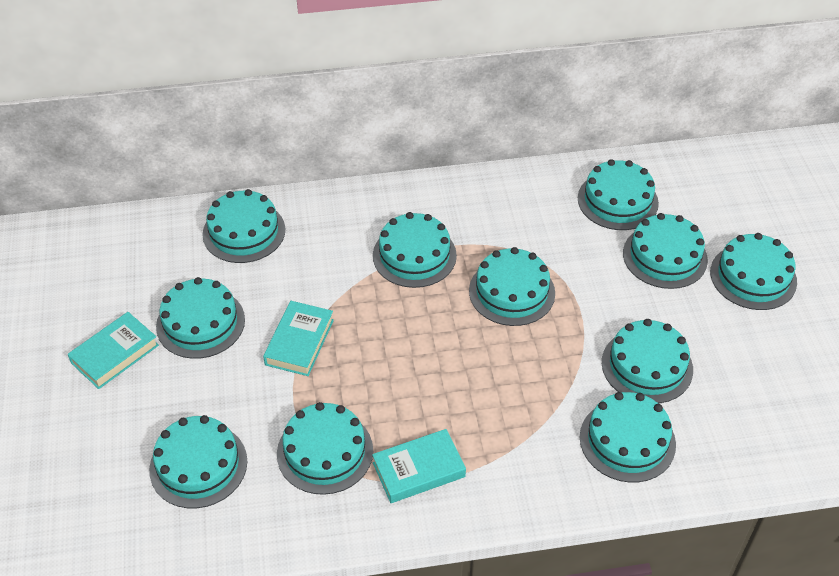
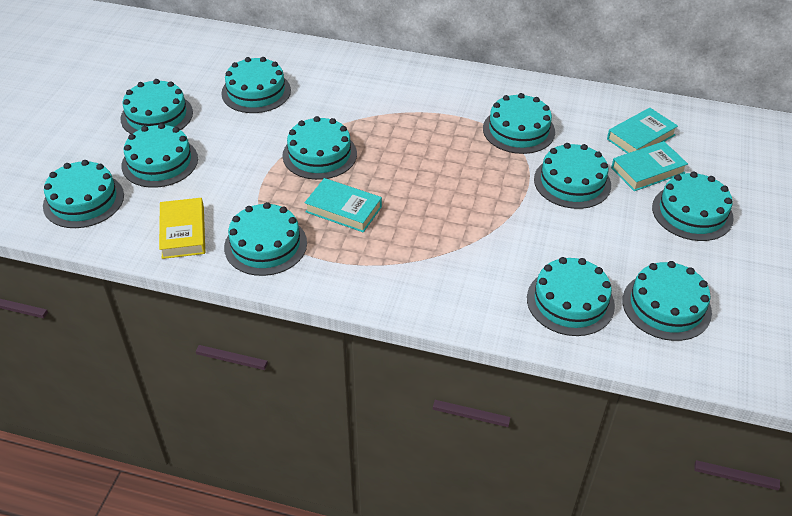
yellow book: 0 -> 1

